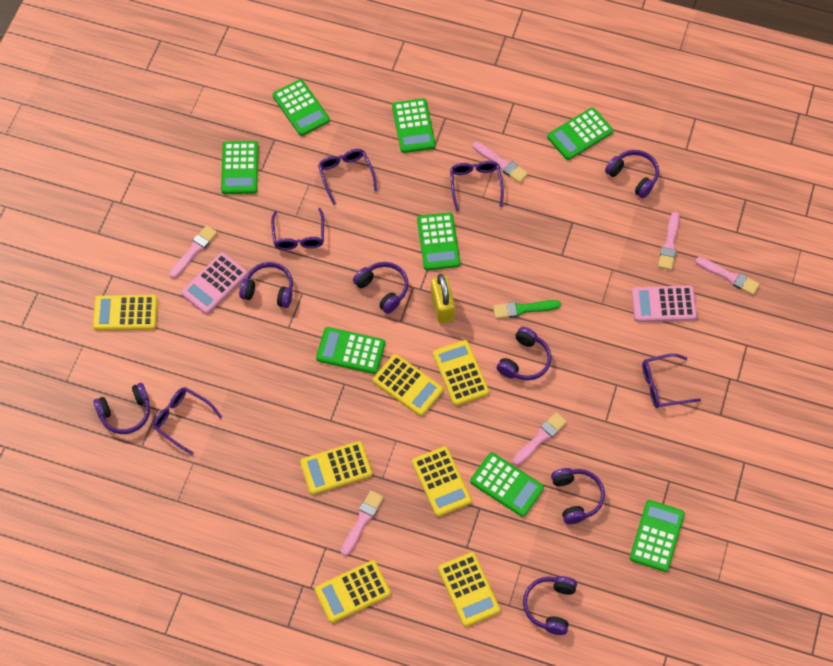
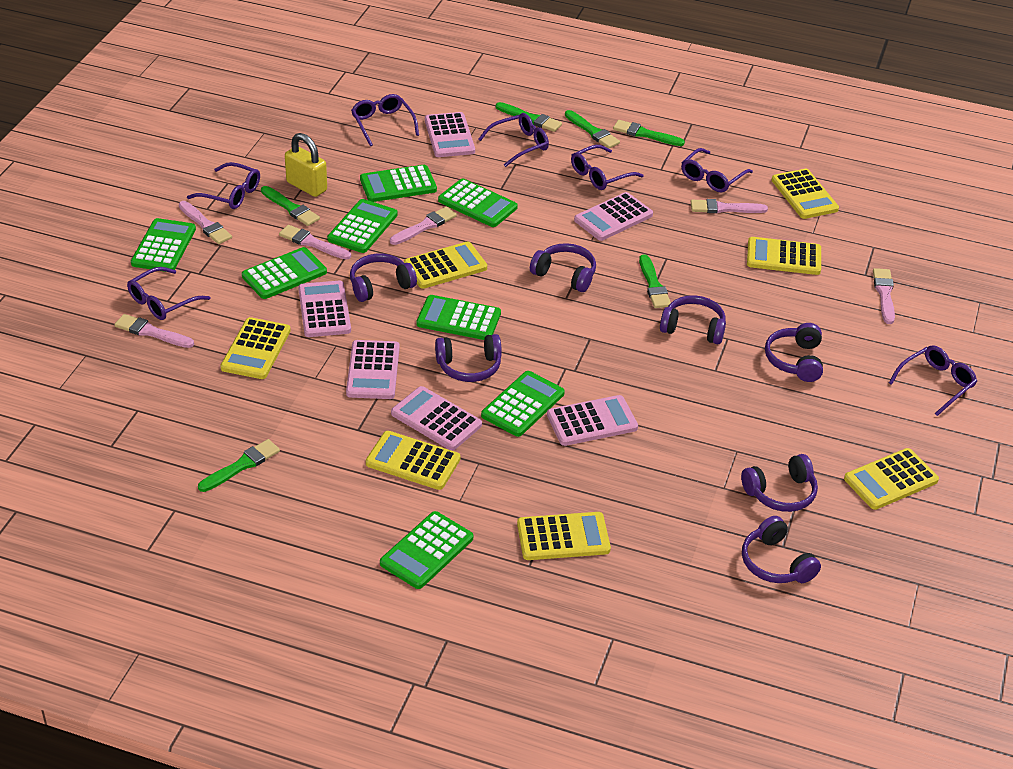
green brush: 1 -> 6
pink calculator: 2 -> 6
purple glasses: 5 -> 7

